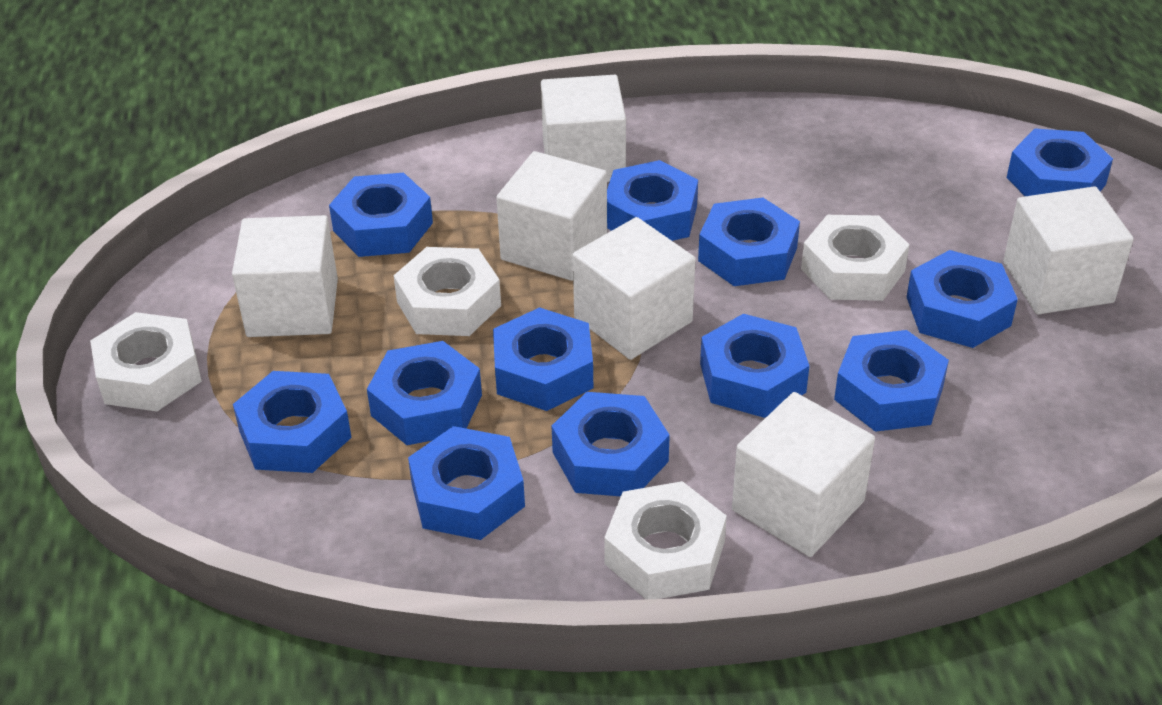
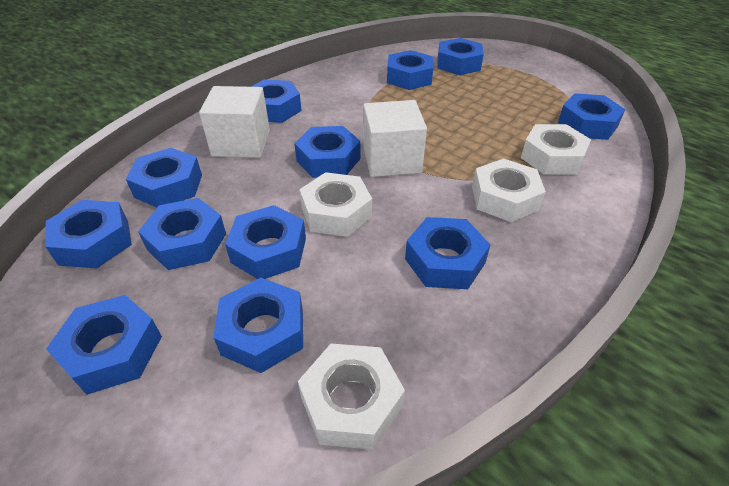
white cube: 6 -> 2

